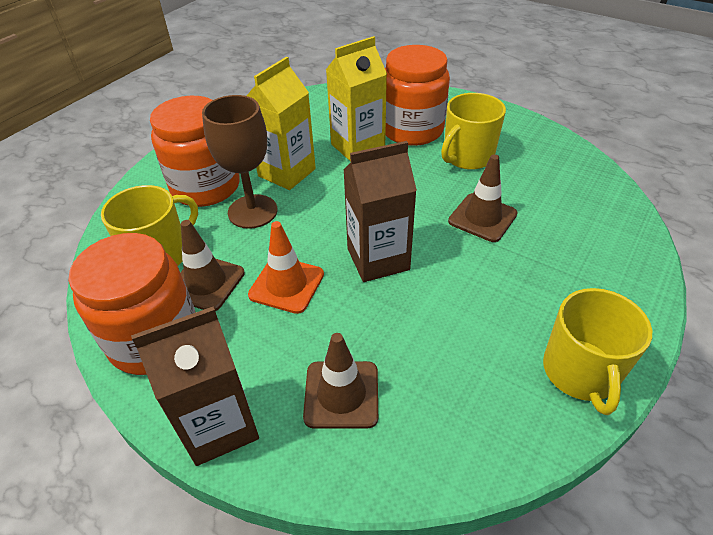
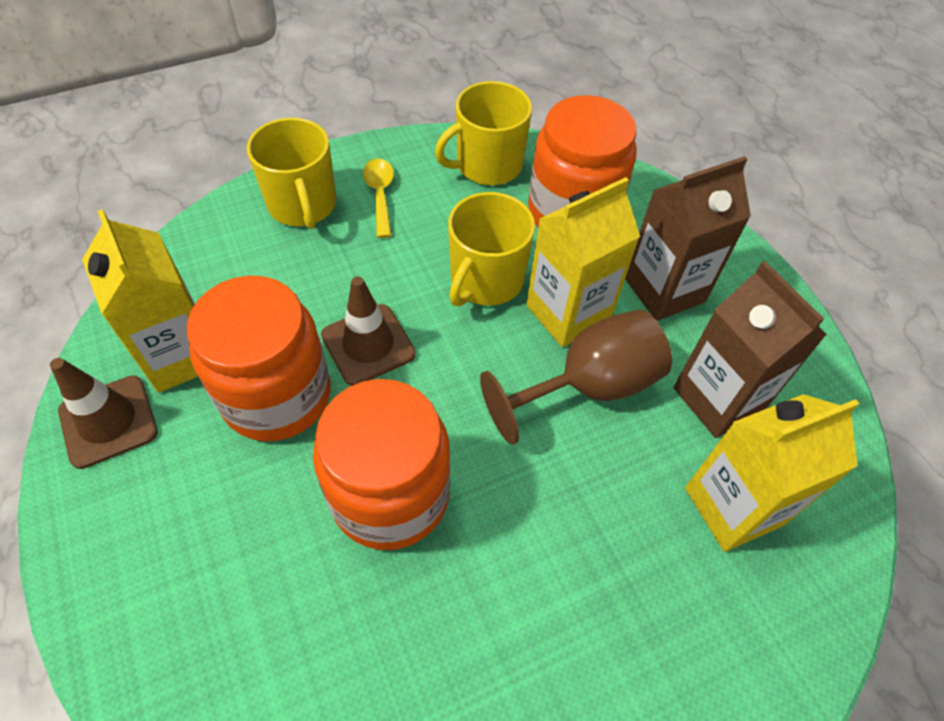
brown traffic cone: 3 -> 2
orange traffic cone: 1 -> 0
yellow carton: 2 -> 3
yellow spoon: 0 -> 1

